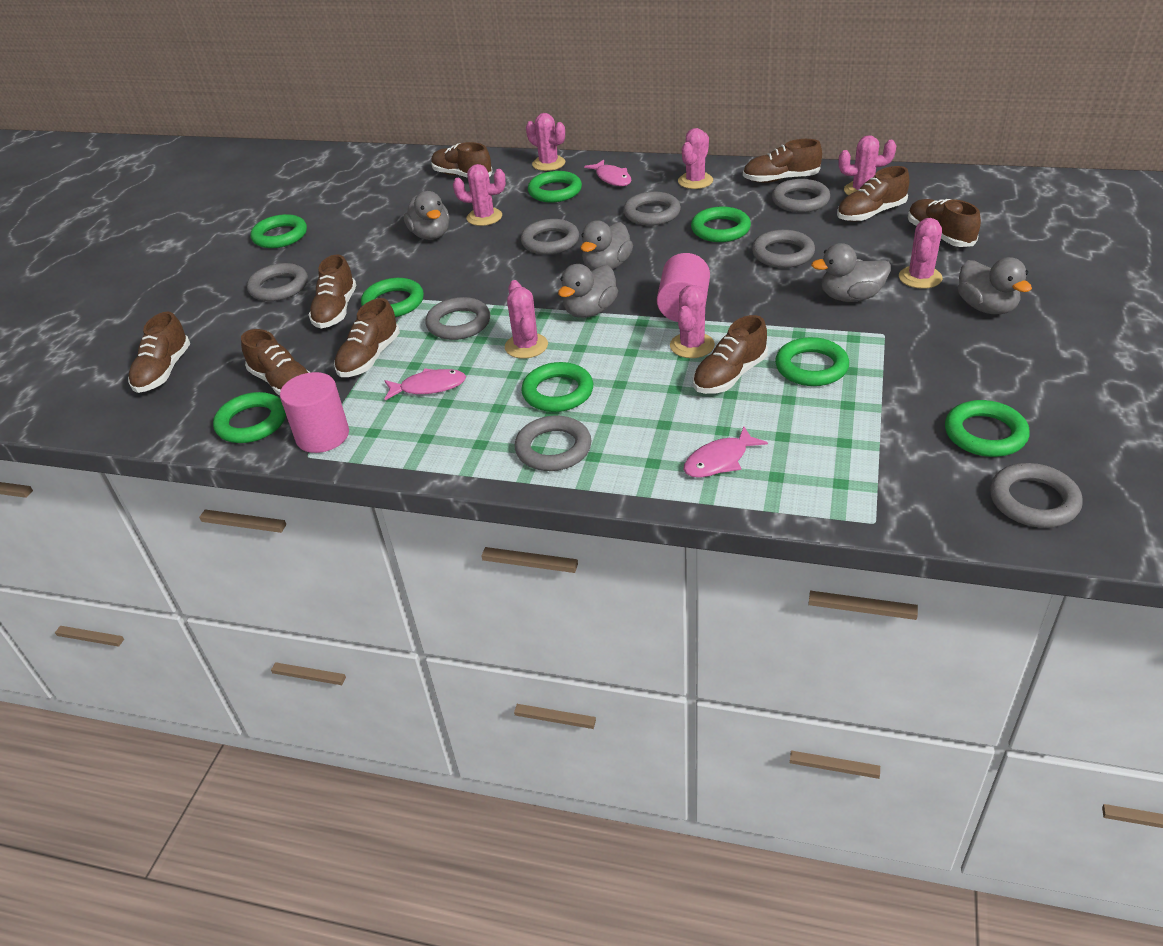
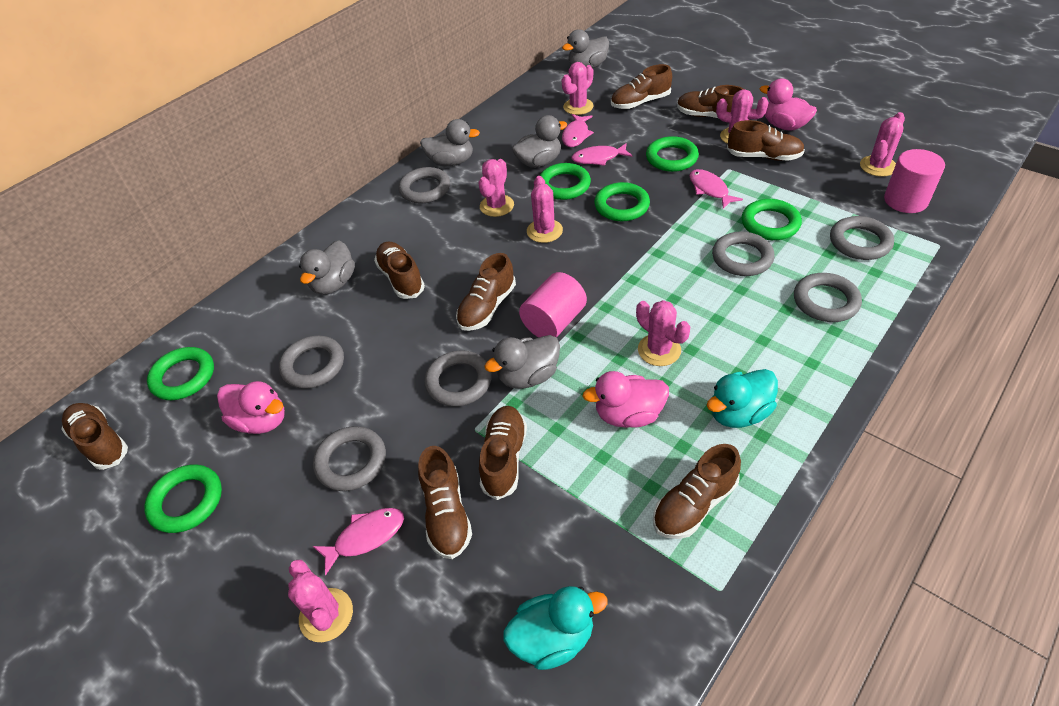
green ring: 8 -> 6
grey ring: 8 -> 7
pink duck: 0 -> 3
pink fish: 3 -> 4
turquoise duck: 0 -> 2

